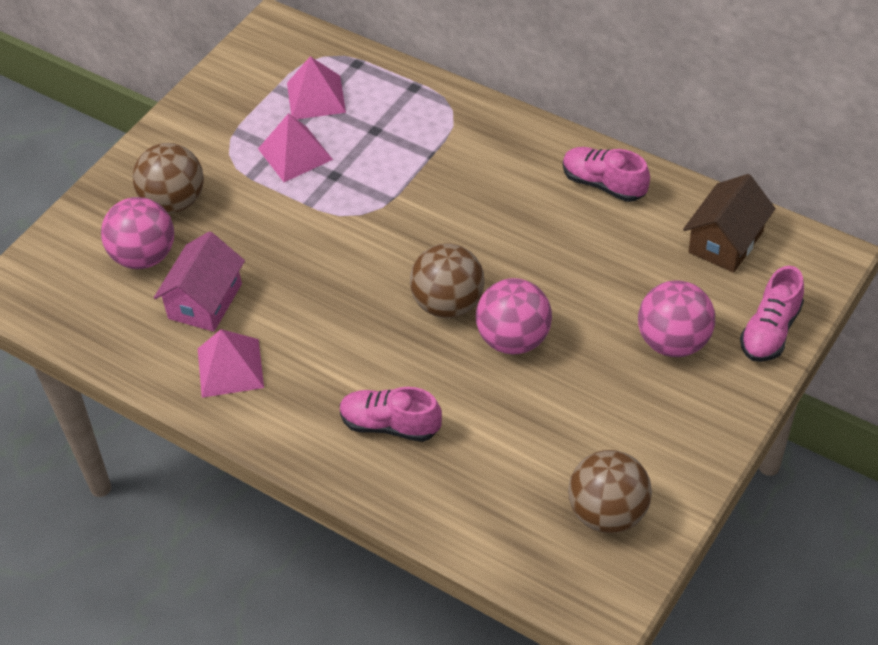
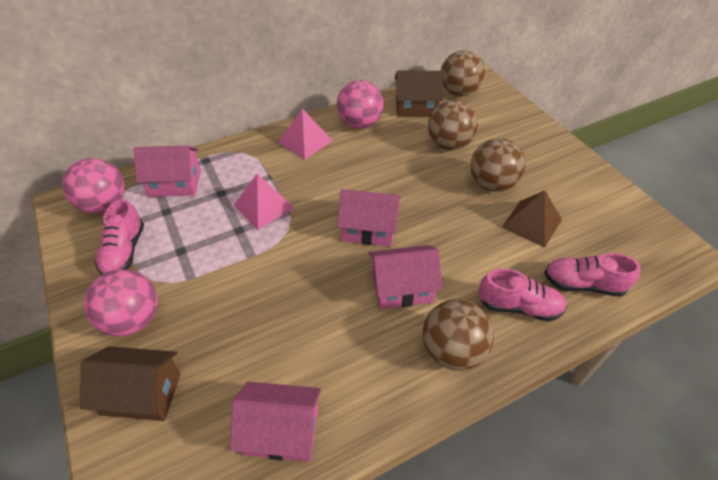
brown ball: 3 -> 4
brown house: 1 -> 2
brown pyramid: 0 -> 1
pink house: 1 -> 4
pink pyramid: 3 -> 2

